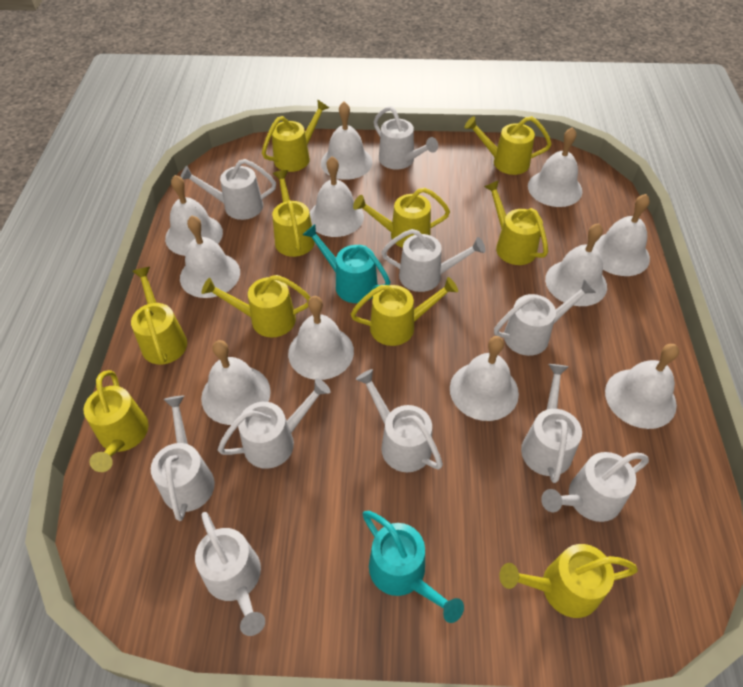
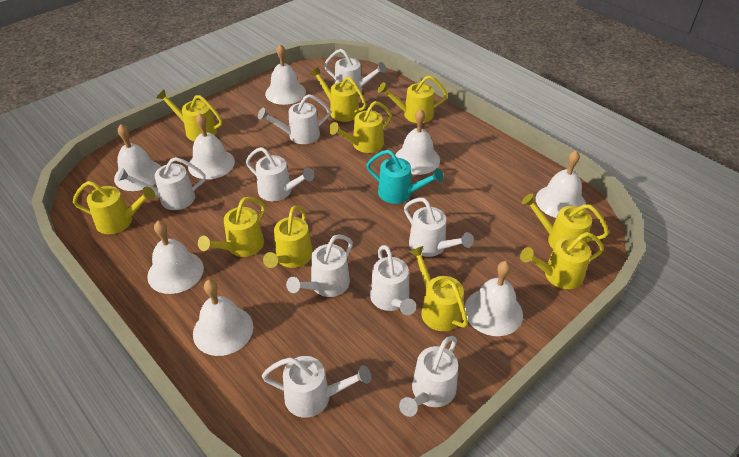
turquoise watering can: 2 -> 1
white bell: 11 -> 8
white watering can: 10 -> 9

